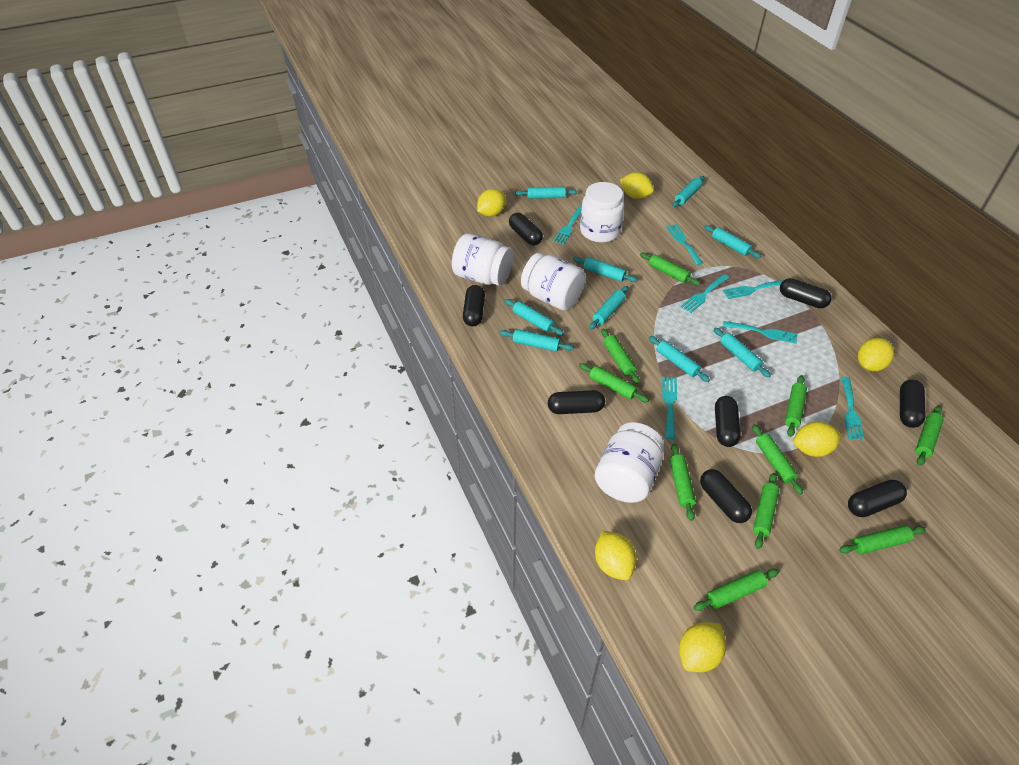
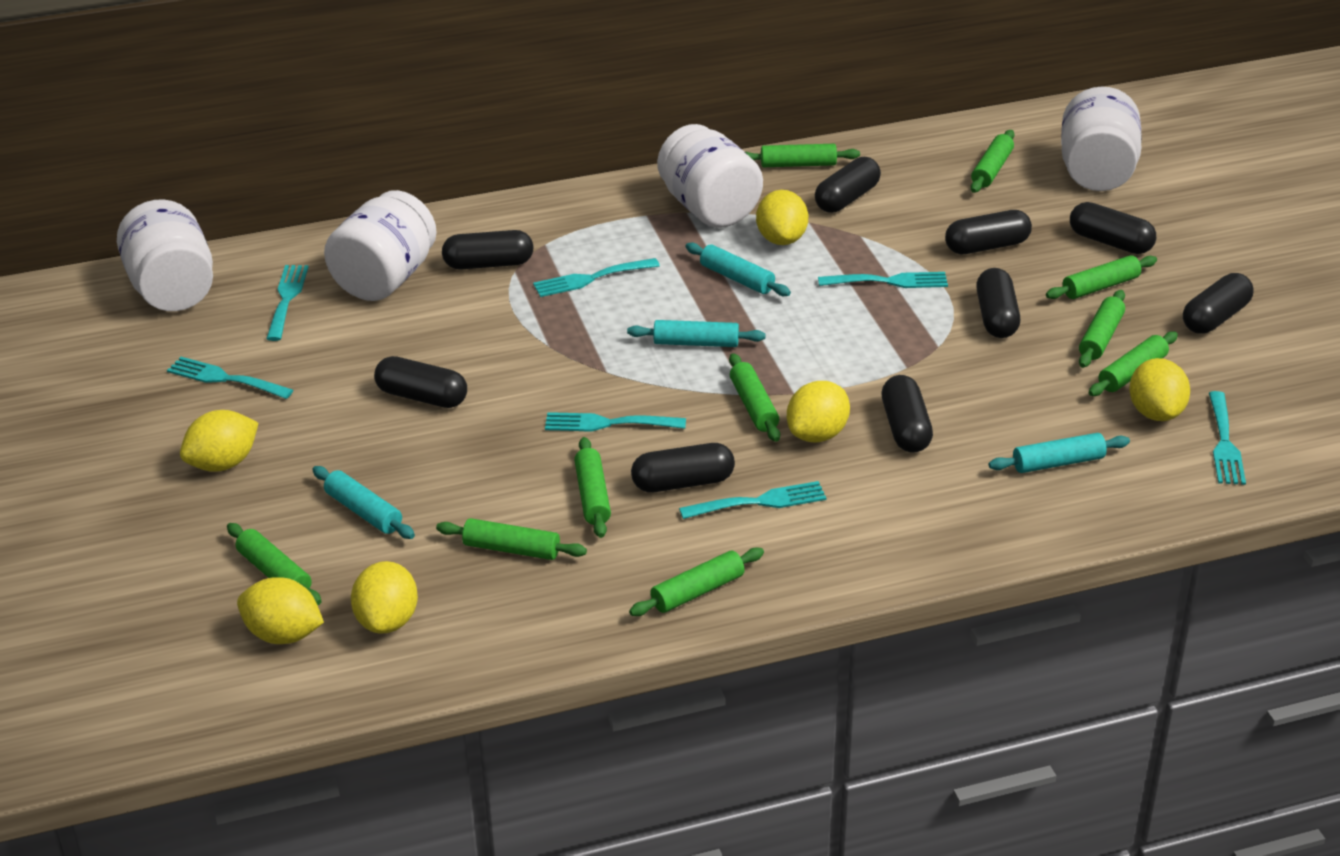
black capsule: 8 -> 9
turquoise rolling pin: 9 -> 4

